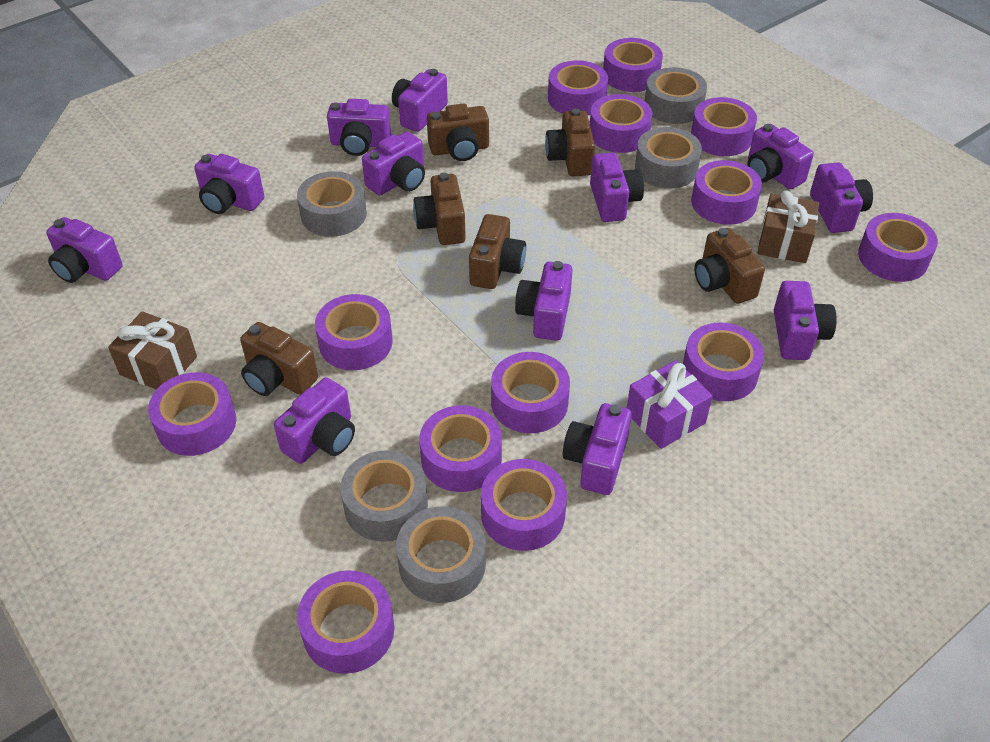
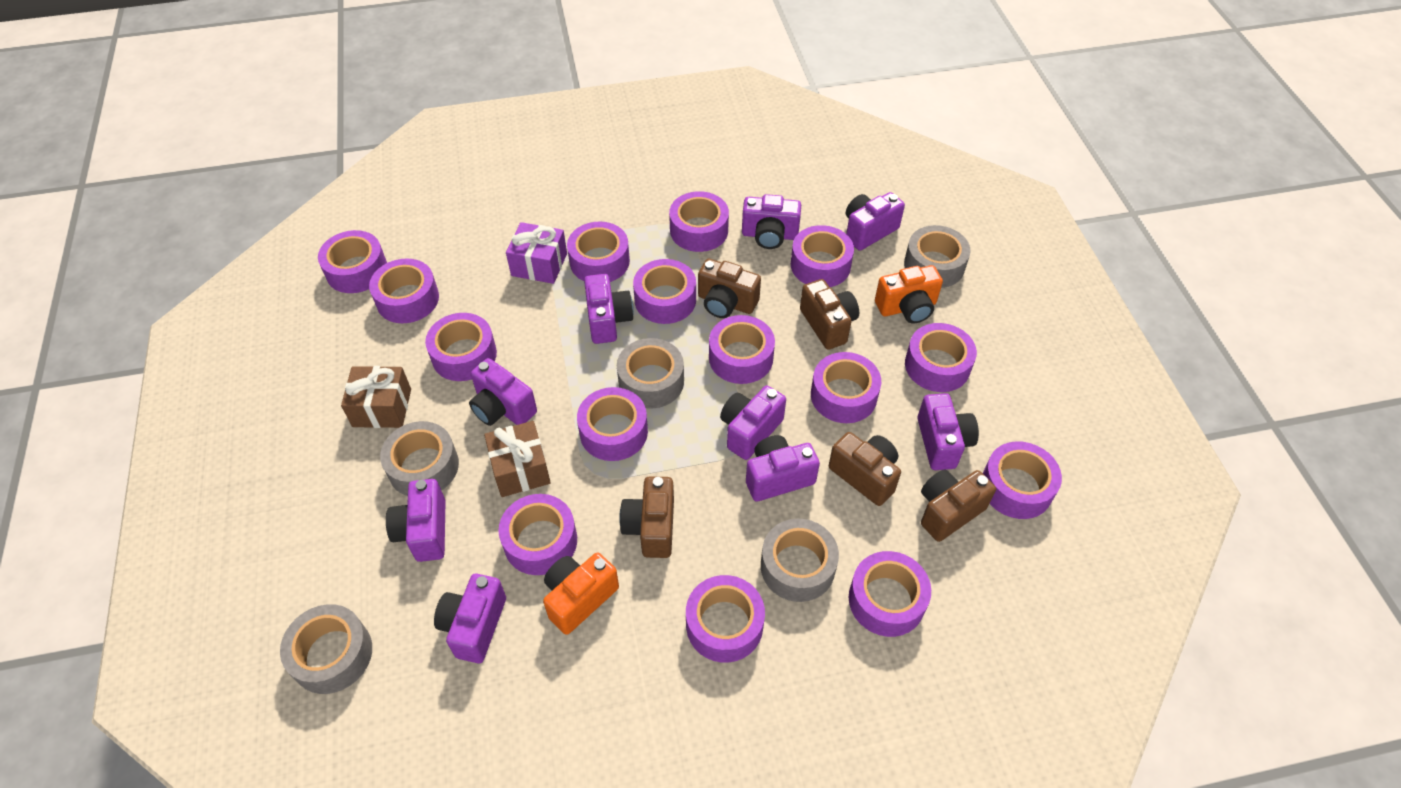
brown camera: 6 -> 5
orange camera: 0 -> 2
purple camera: 12 -> 9
purple tape: 13 -> 15

